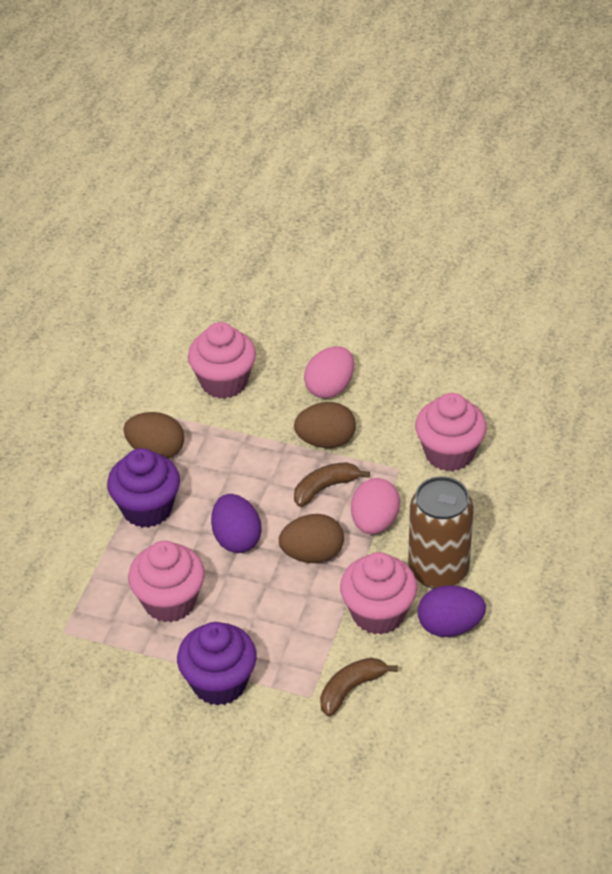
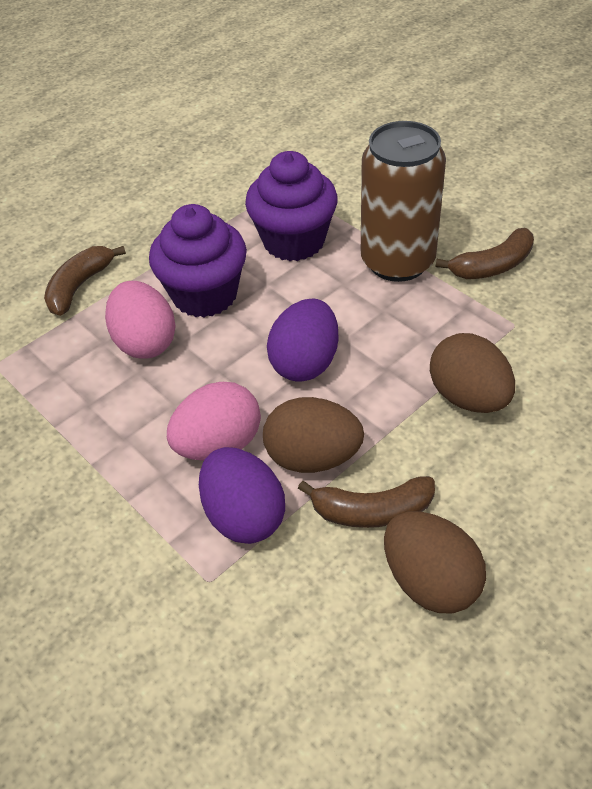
brown banana: 2 -> 3
pink cupcake: 4 -> 0

